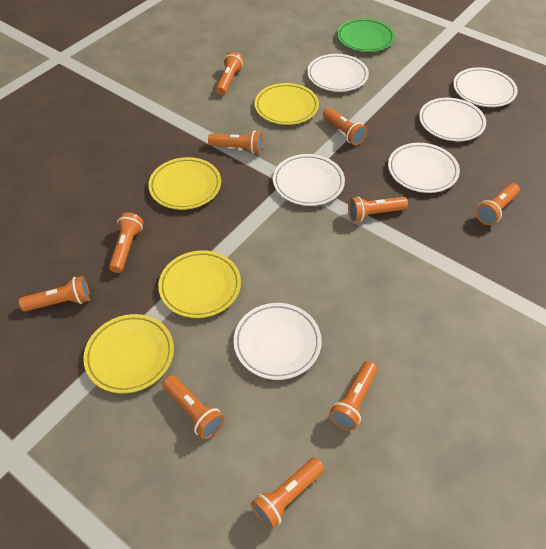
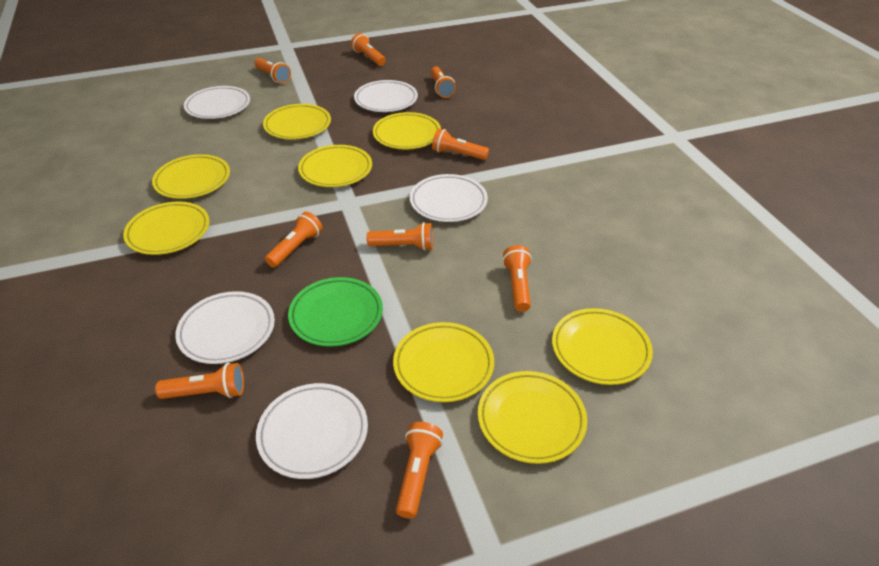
orange flashlight: 10 -> 9
white plate: 6 -> 5
yellow plate: 4 -> 8

